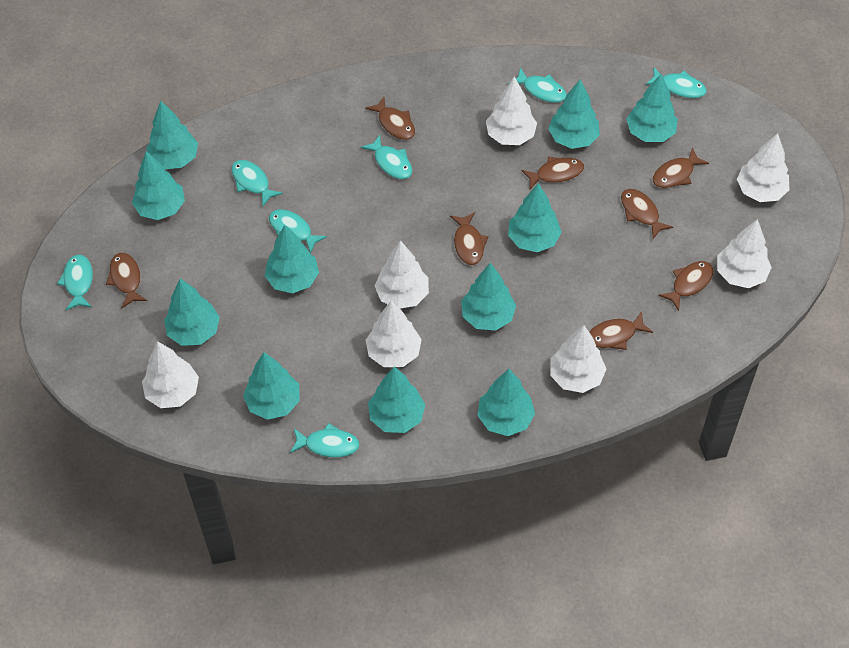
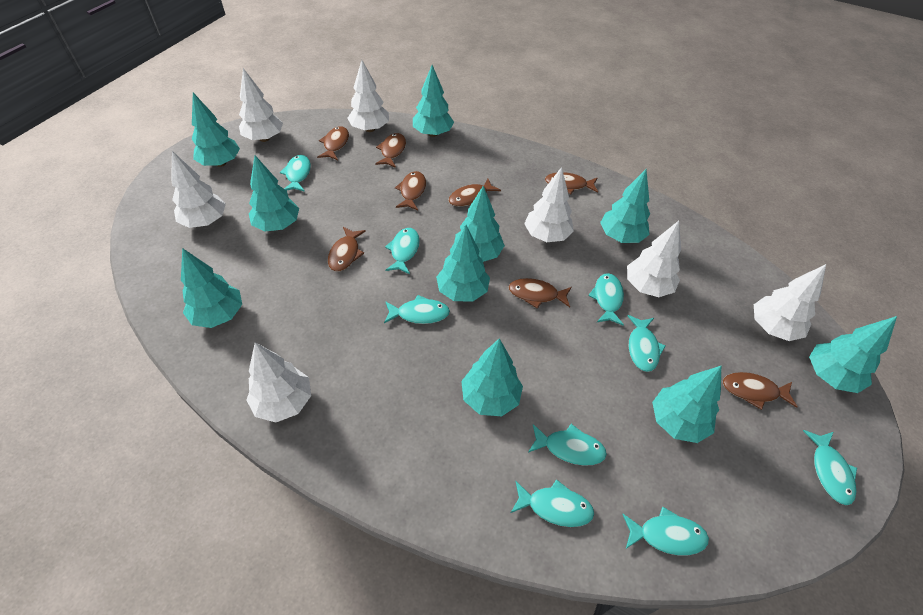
turquoise fish: 7 -> 9
turquoise tree: 11 -> 10

